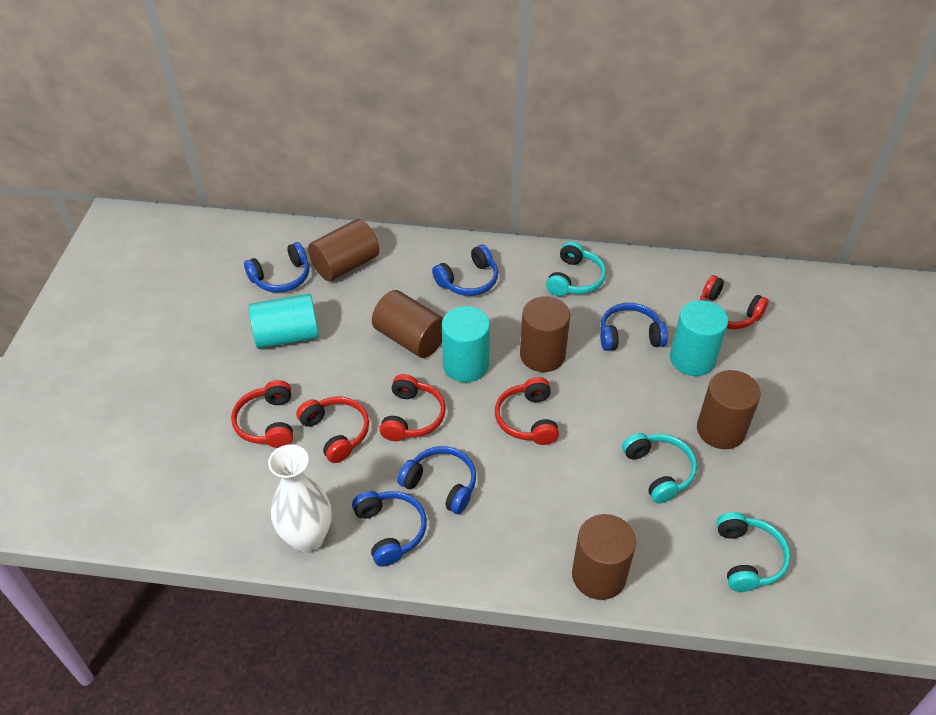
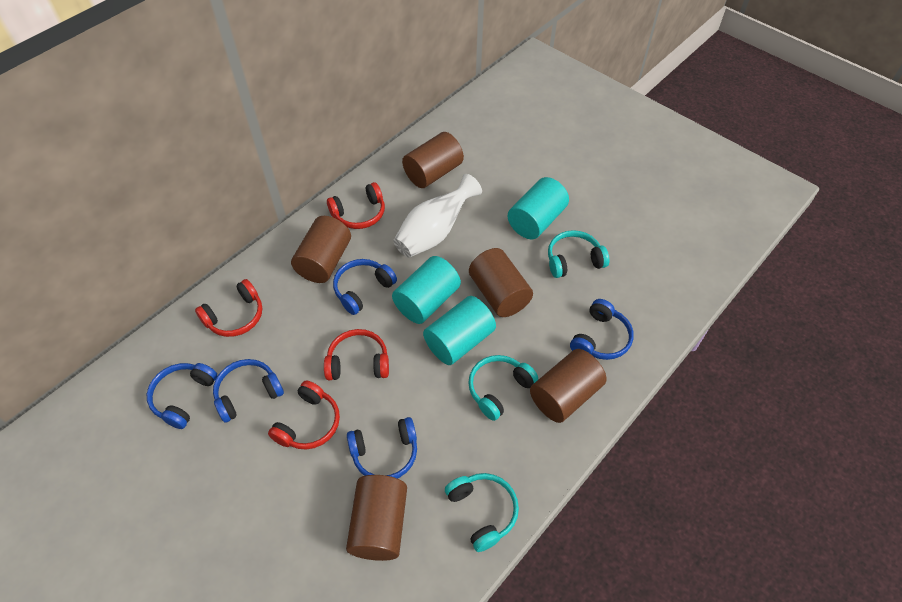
red headphones: 5 -> 4

